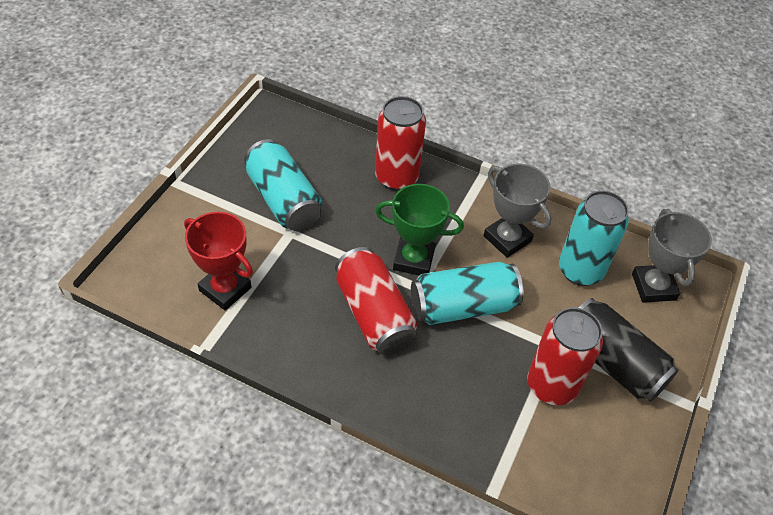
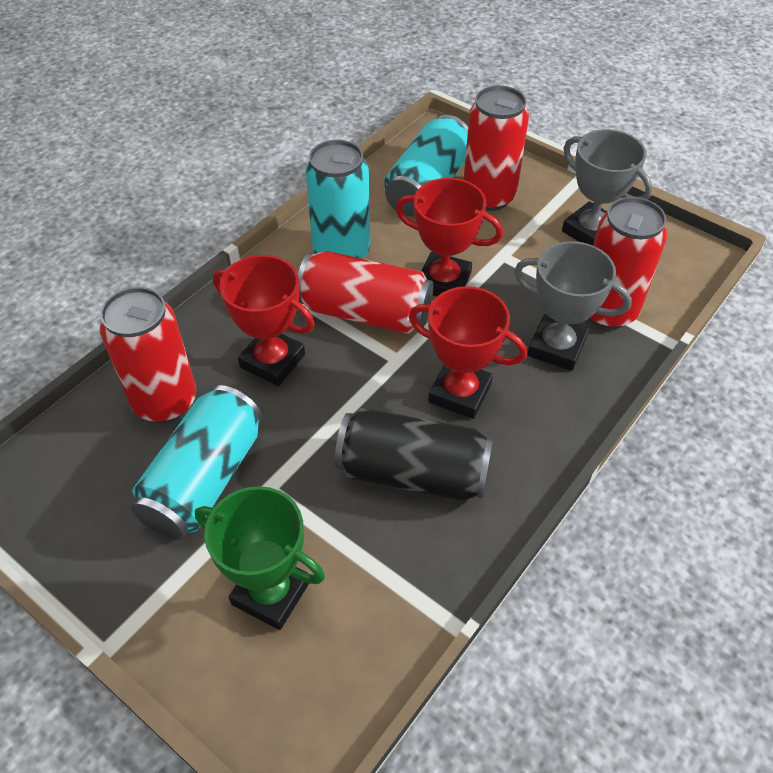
red can: 3 -> 4
red trophy: 1 -> 3

